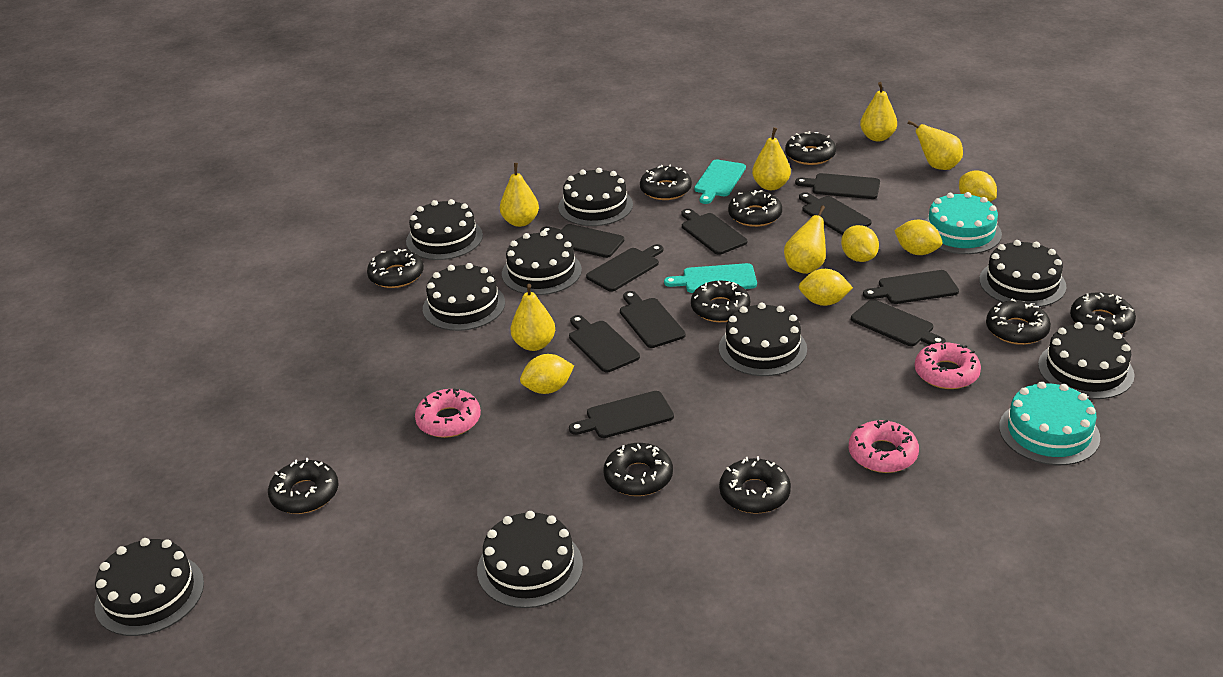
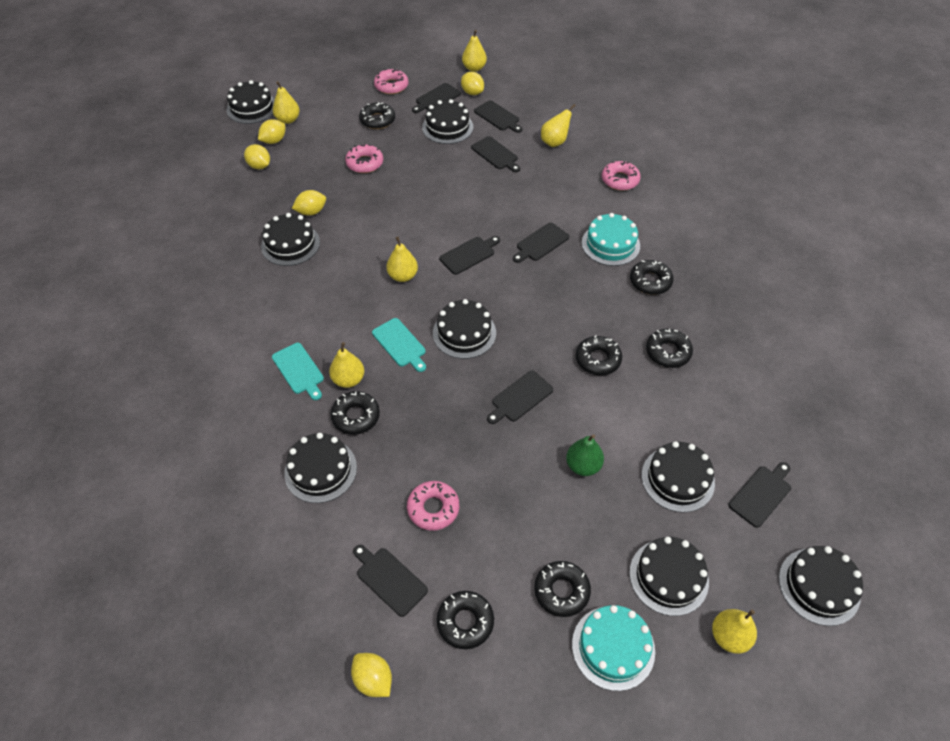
black cake: 9 -> 8
black cutting board: 10 -> 8
black donut: 10 -> 7
green pear: 0 -> 1
pink donut: 3 -> 4

